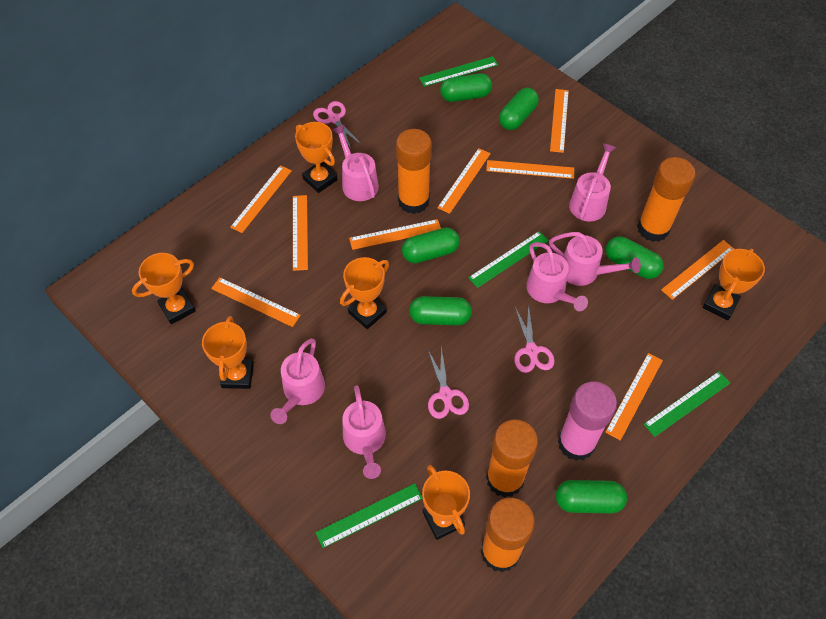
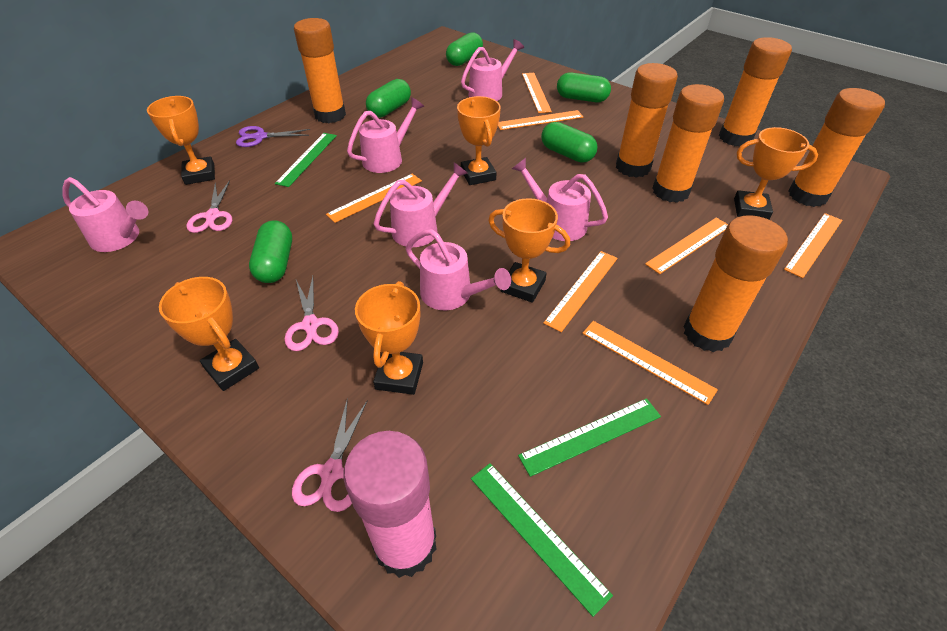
green capsule: 6 -> 5
green ruler: 4 -> 3
orange glue stick: 4 -> 6
orange ruler: 9 -> 7
purple scissors: 0 -> 1

